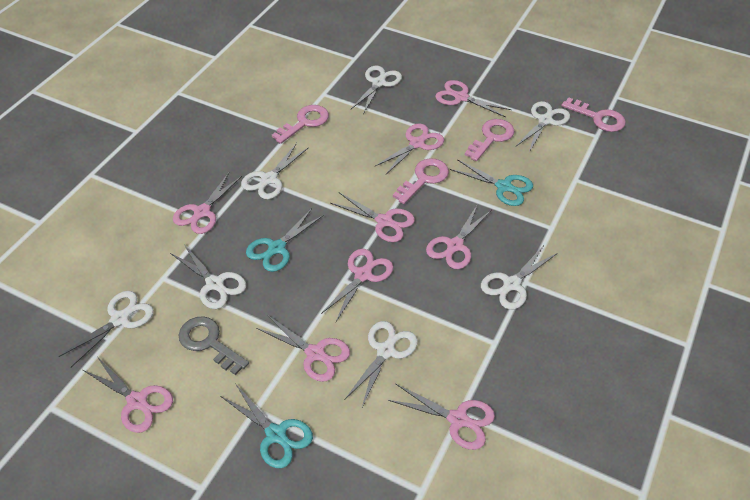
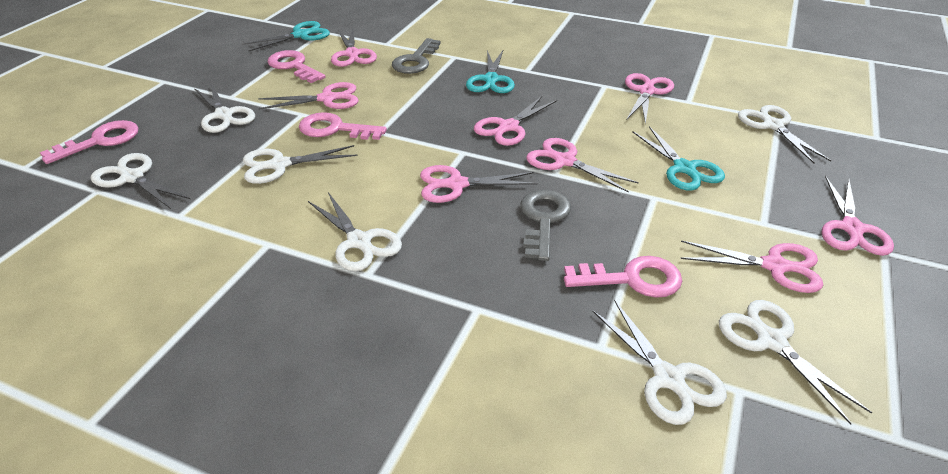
grey key: 1 -> 2
pink scissors: 9 -> 8

